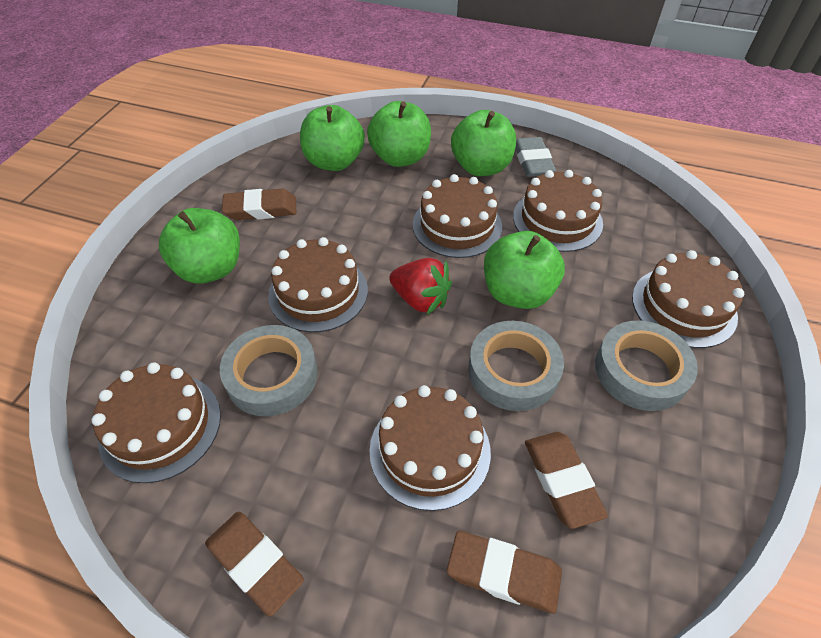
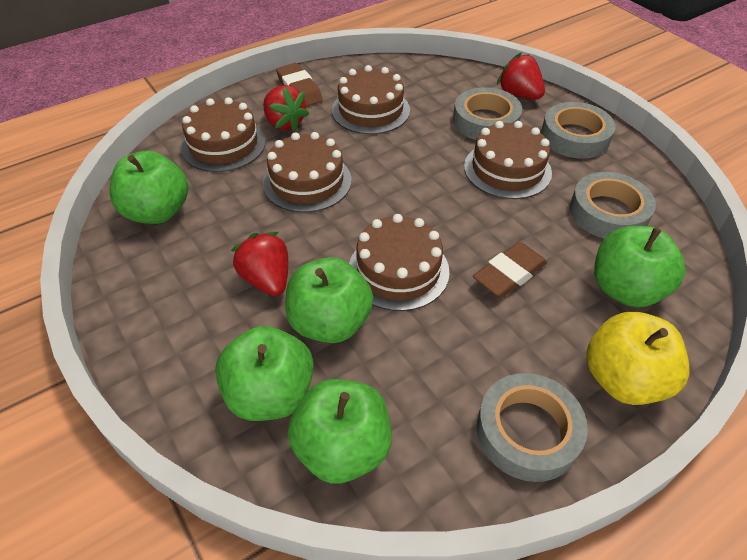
brown cake: 6 -> 5
brown eraser: 4 -> 2
grey eraser: 1 -> 0
grey tape: 3 -> 4
red strawberry: 1 -> 3
yellow apple: 0 -> 1

